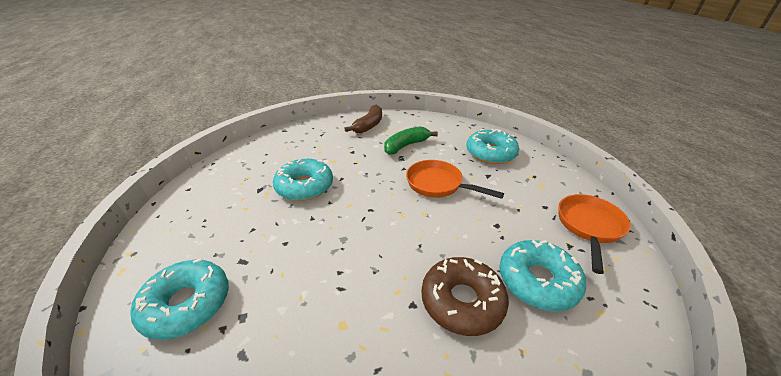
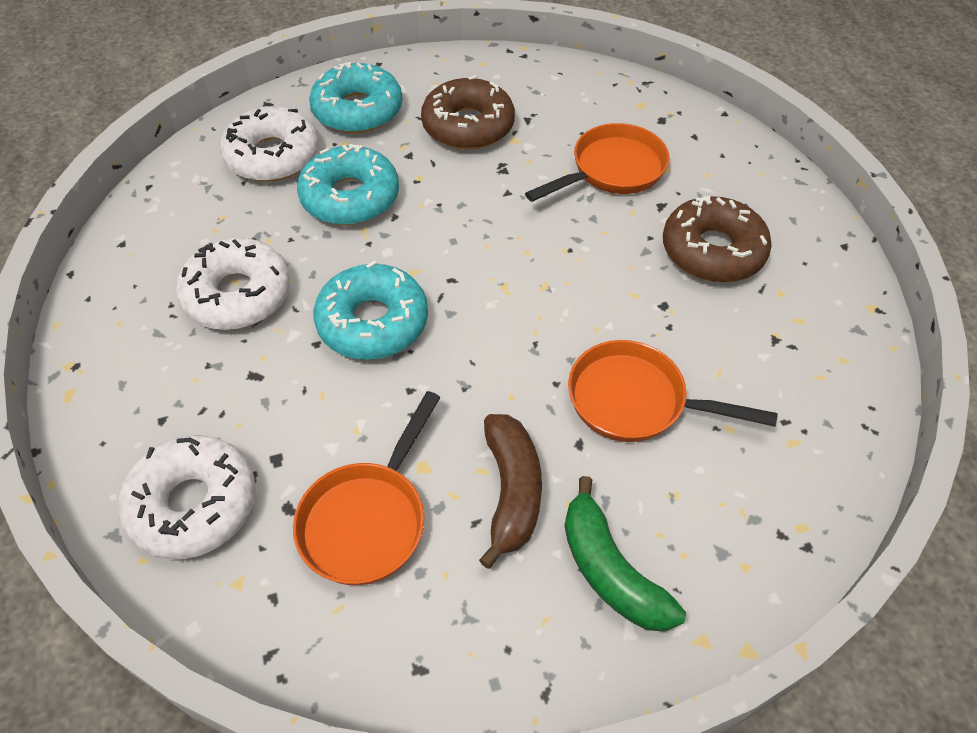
brown donut: 1 -> 2
orange pan: 2 -> 3
turquoise donut: 4 -> 3
white donut: 0 -> 3

